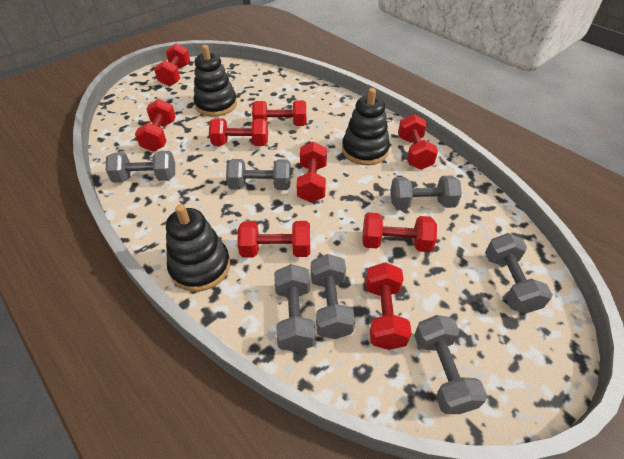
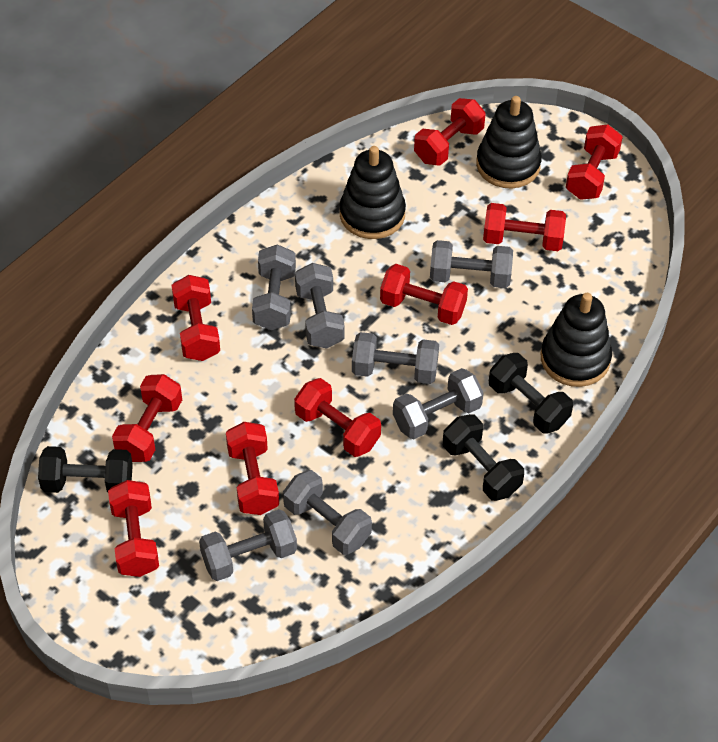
black dumbbell: 0 -> 3

